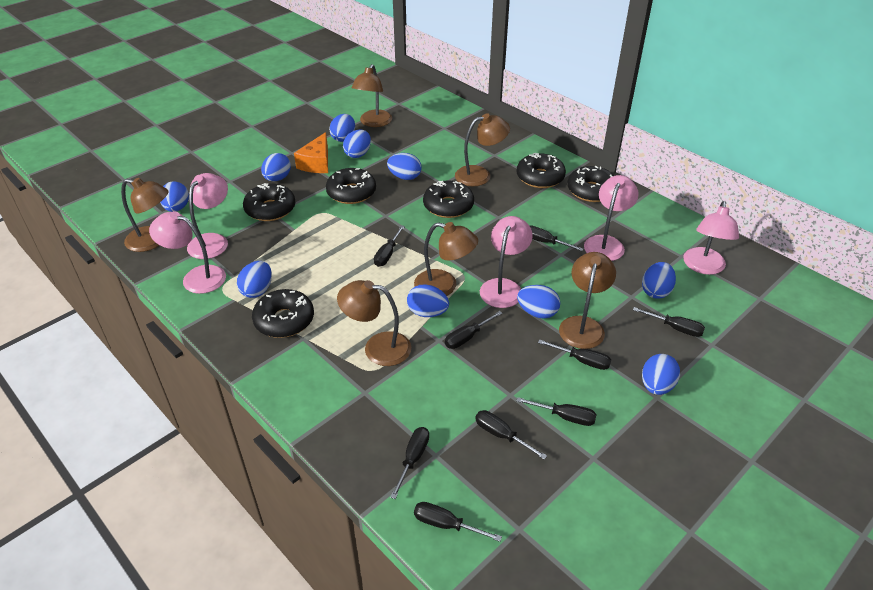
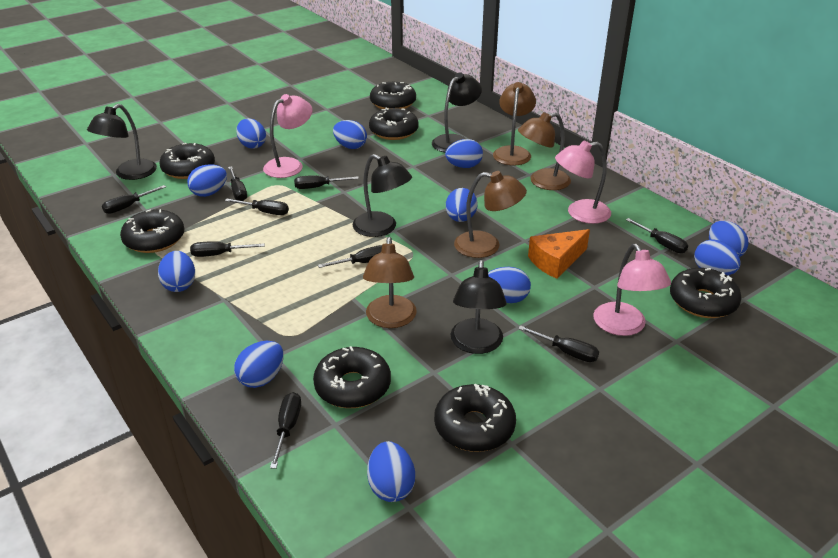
black donut: 6 -> 7
black lamp: 0 -> 4
blue egg: 10 -> 11
brown lamp: 6 -> 4
pink lamp: 5 -> 3

